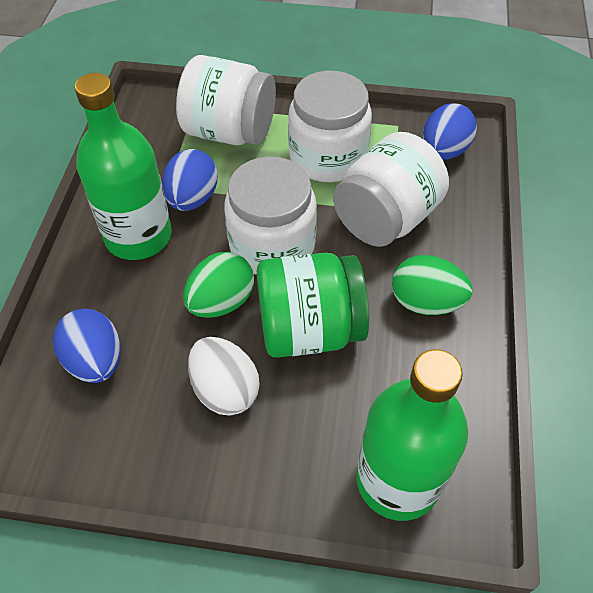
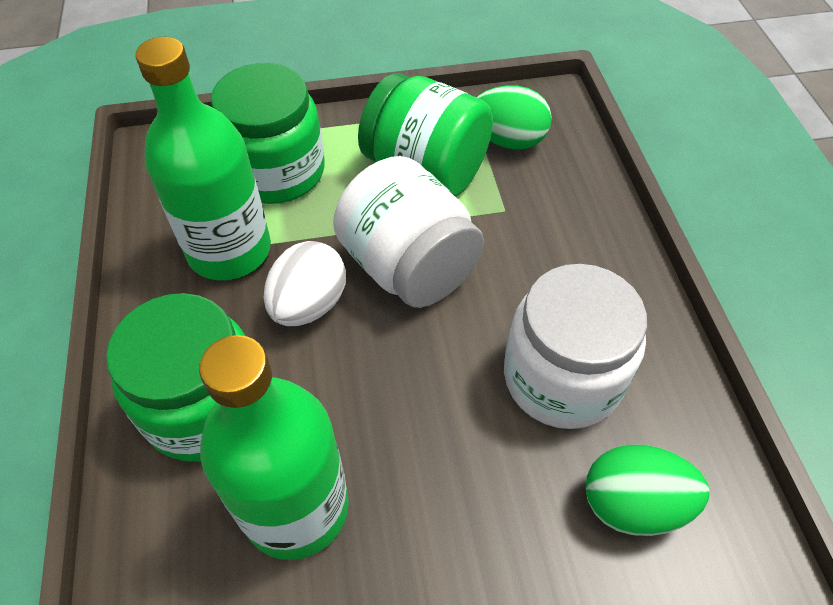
blue egg: 3 -> 0
green jar: 1 -> 3
white jar: 4 -> 2

